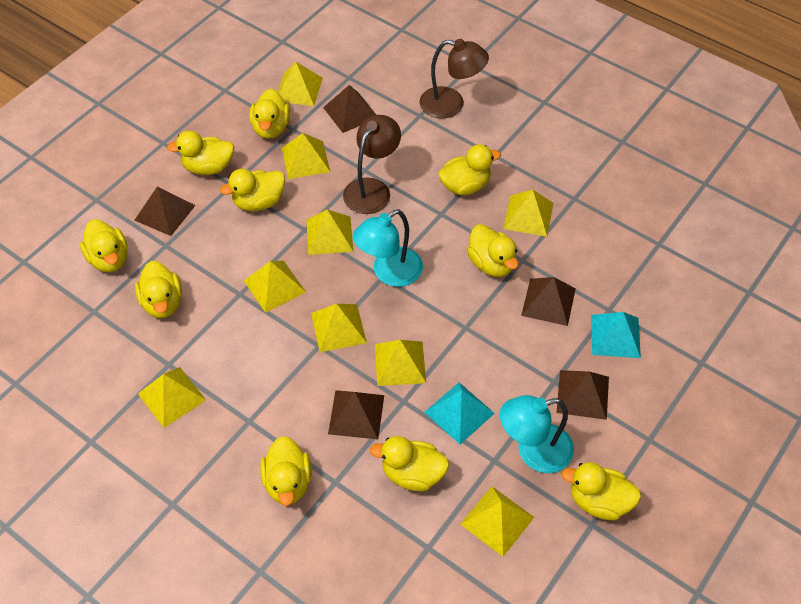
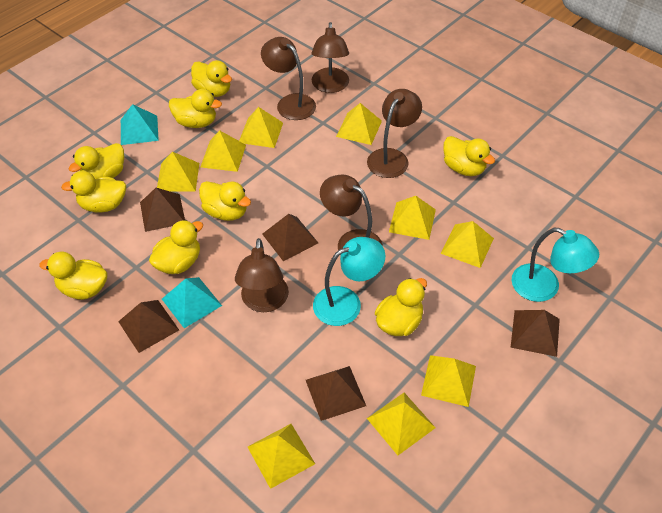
brown lamp: 2 -> 5
yellow duck: 10 -> 9

